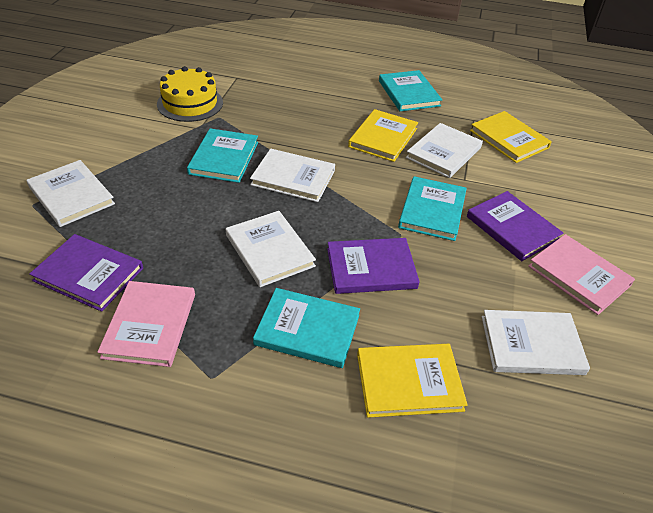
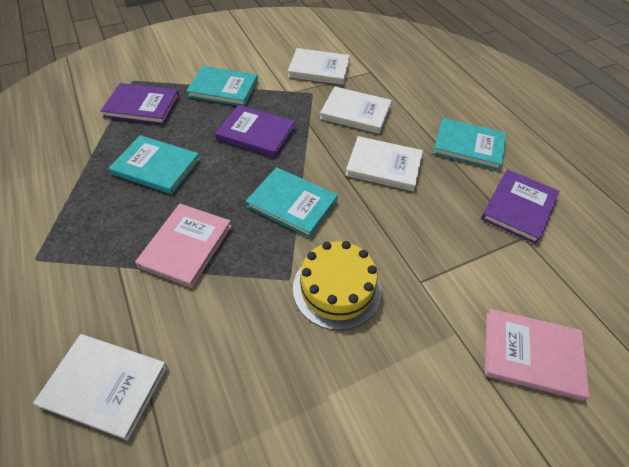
white book: 5 -> 4
yellow book: 3 -> 0

